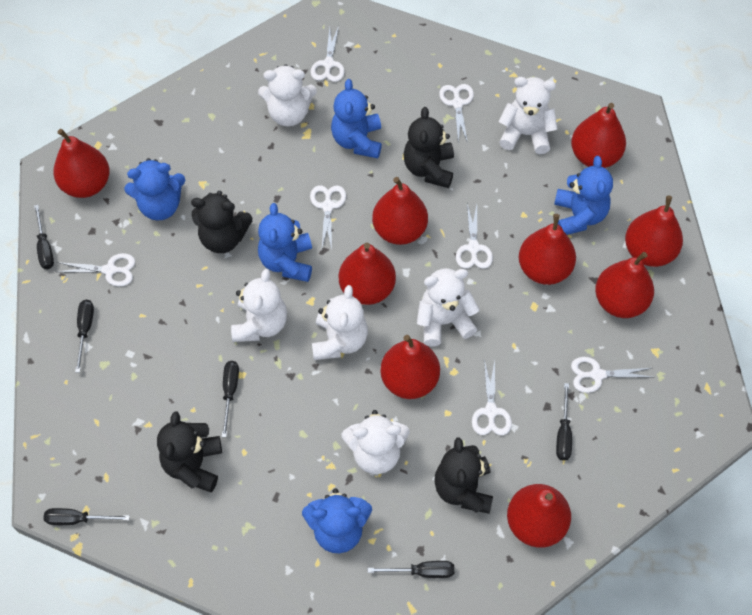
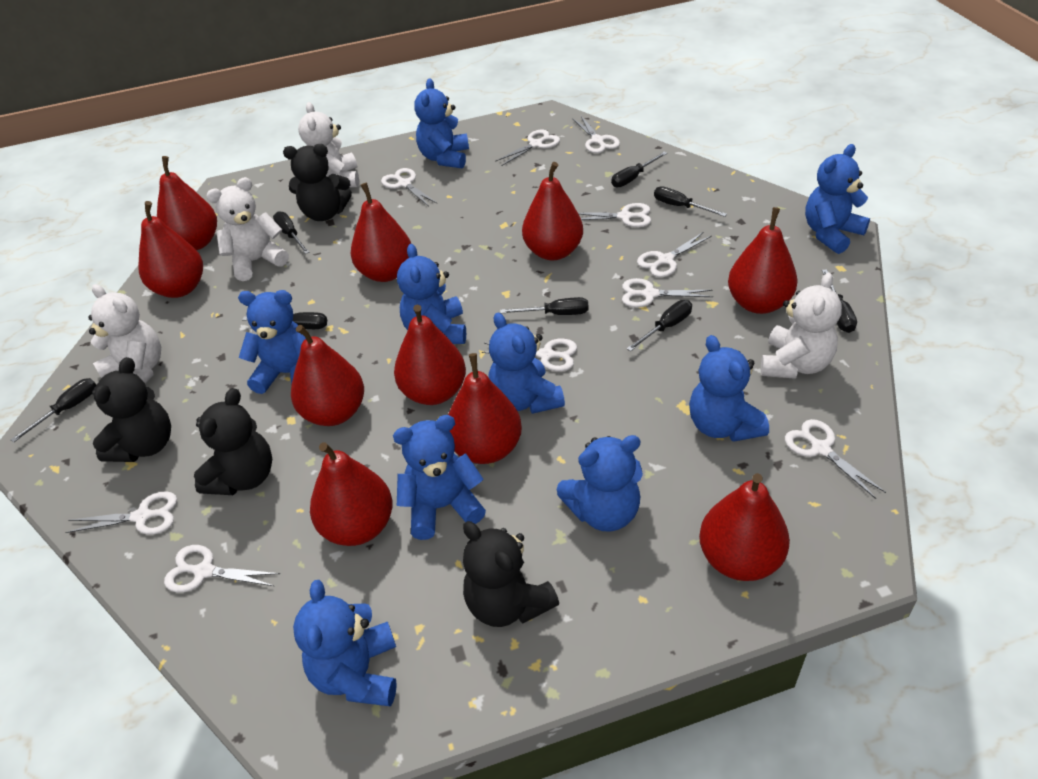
black screwdriver: 6 -> 8
blue teddy bear: 5 -> 9
red pear: 9 -> 10
white scissors: 7 -> 10
white teddy bear: 6 -> 4

